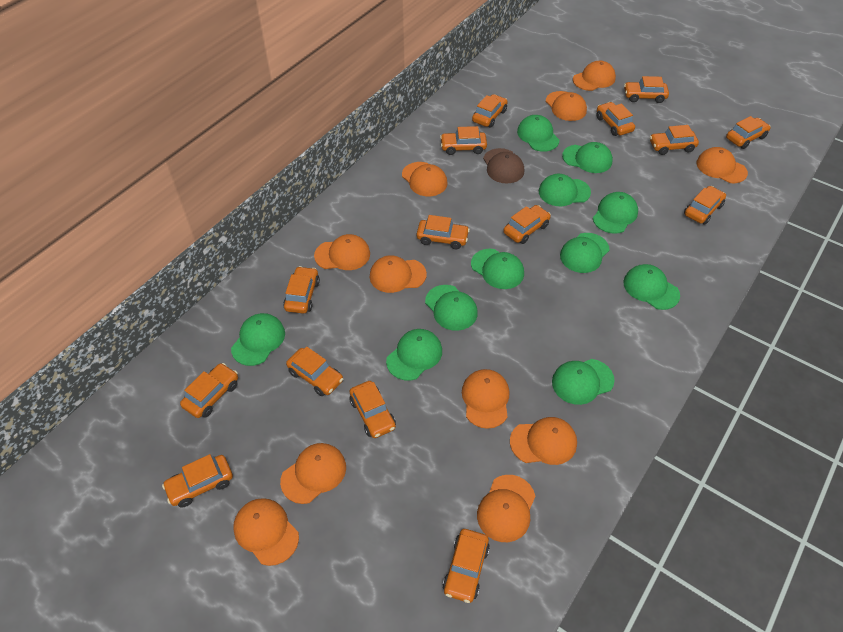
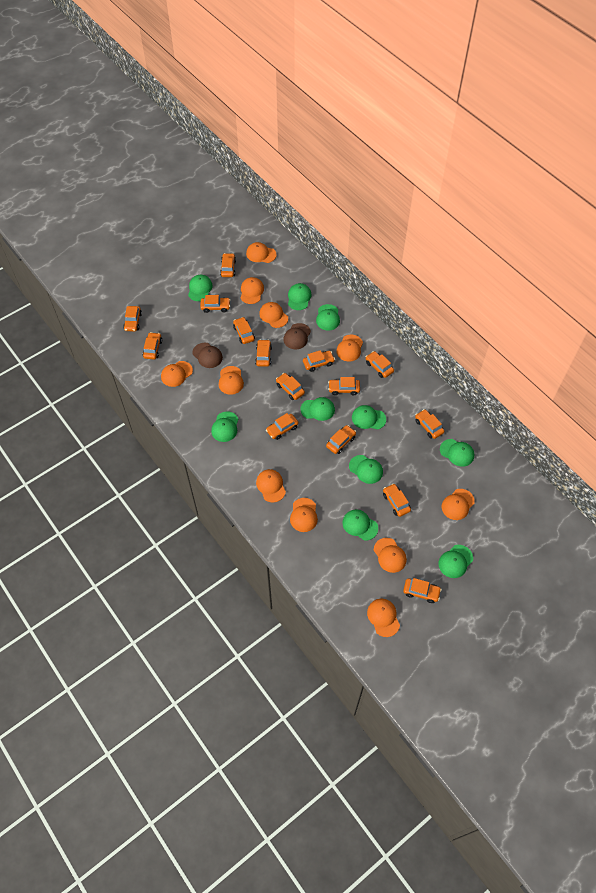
brown cap: 1 -> 2
green cap: 11 -> 10

